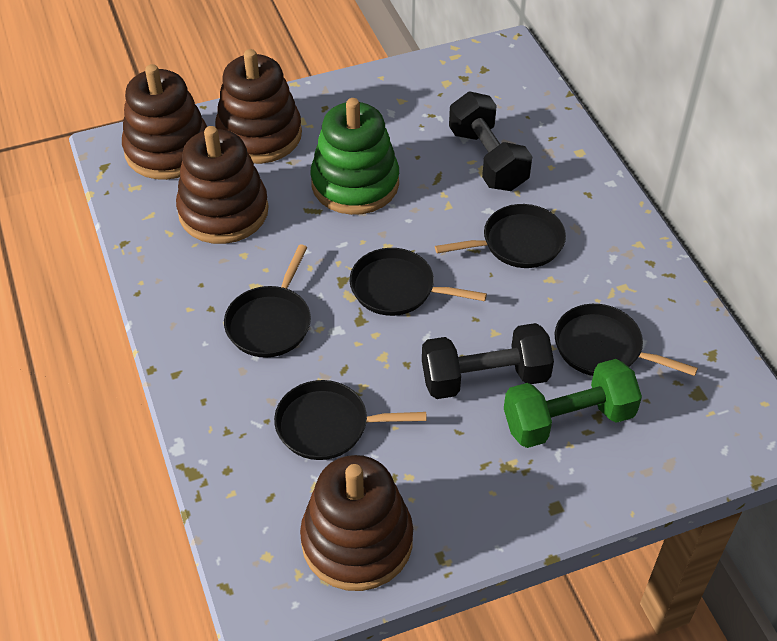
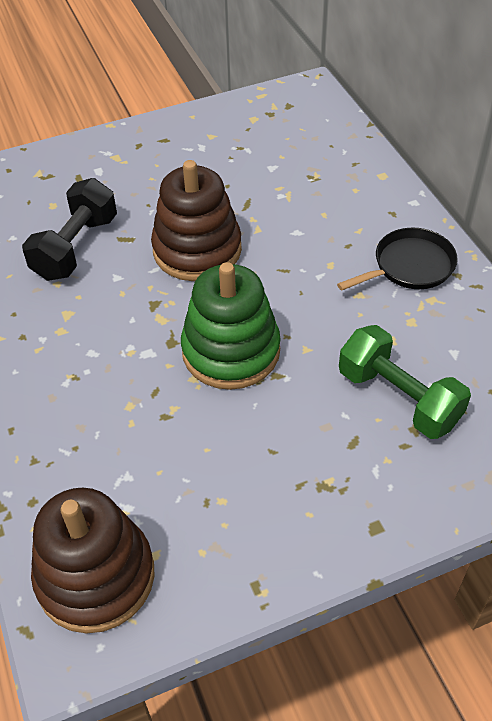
black dumbbell: 2 -> 1
black pan: 5 -> 1
brown stacking toy: 4 -> 2

